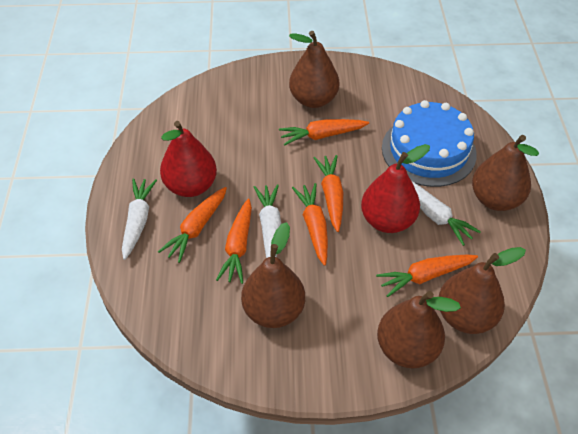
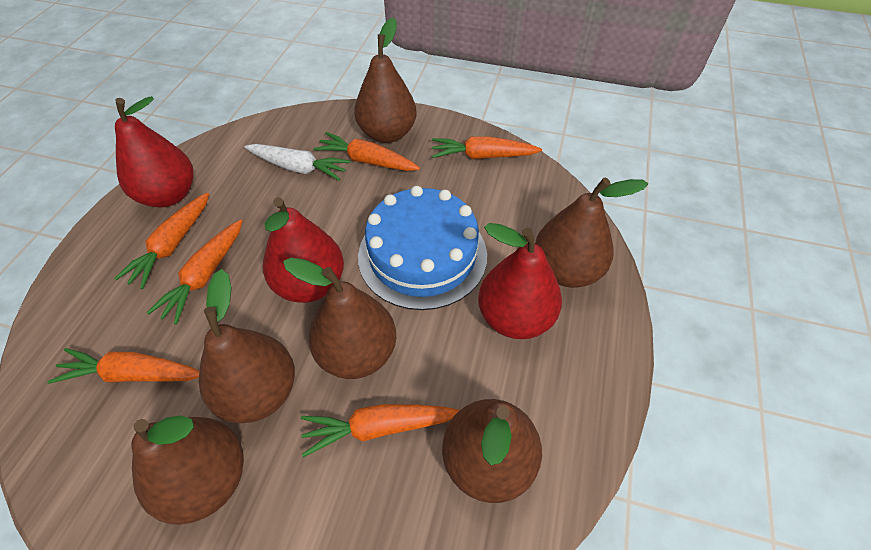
brown pear: 5 -> 6
red pear: 2 -> 3
white carrot: 3 -> 1

